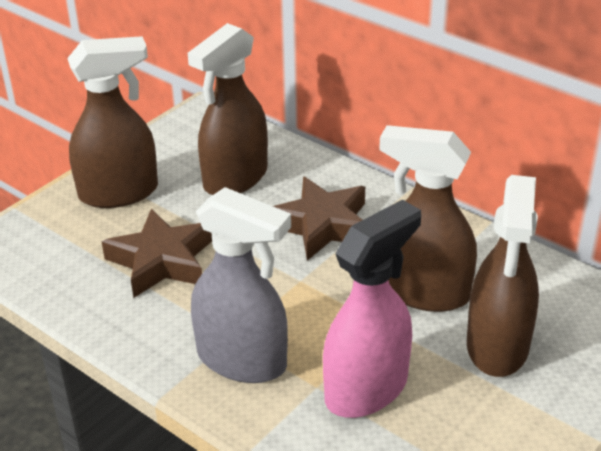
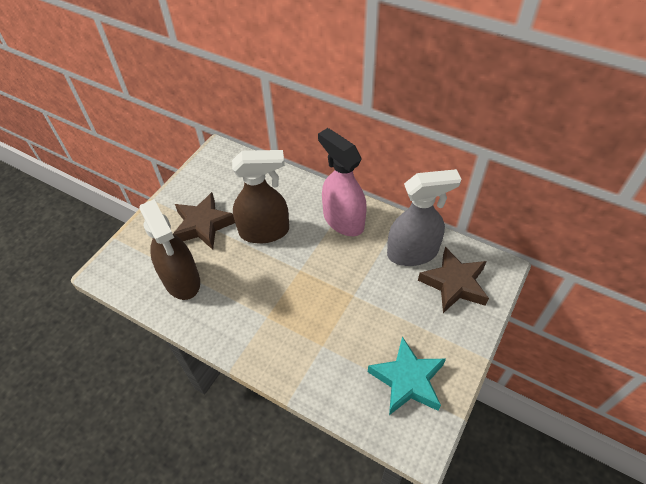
brown spray bottle: 4 -> 2
turquoise star: 0 -> 1

